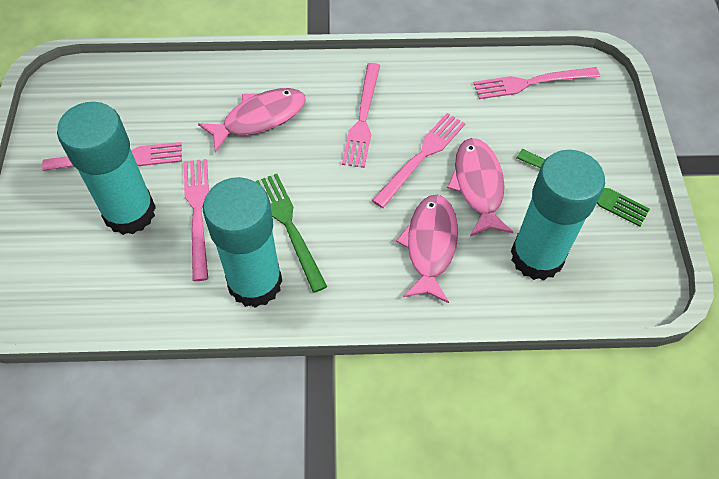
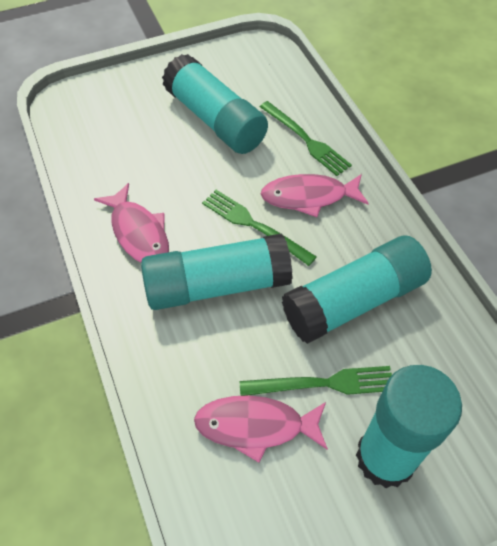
green fork: 2 -> 3
pink fork: 5 -> 0
turquoise glue stick: 3 -> 4

